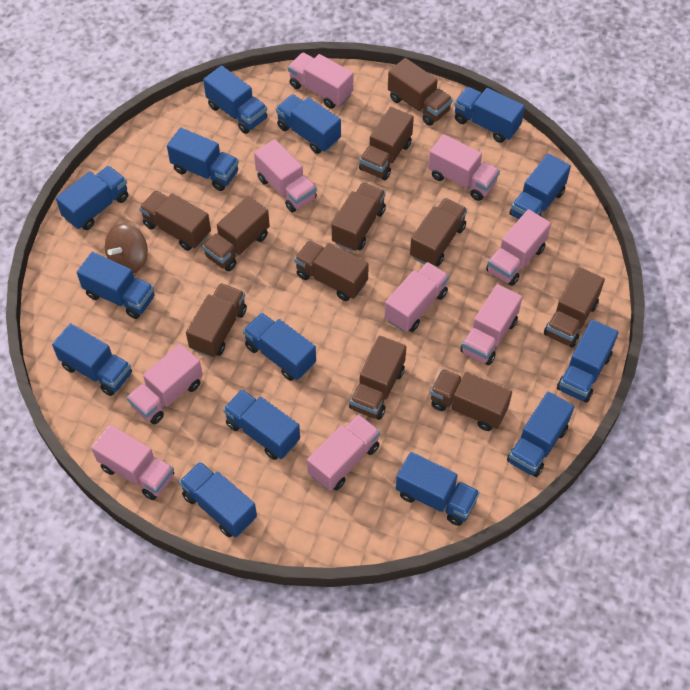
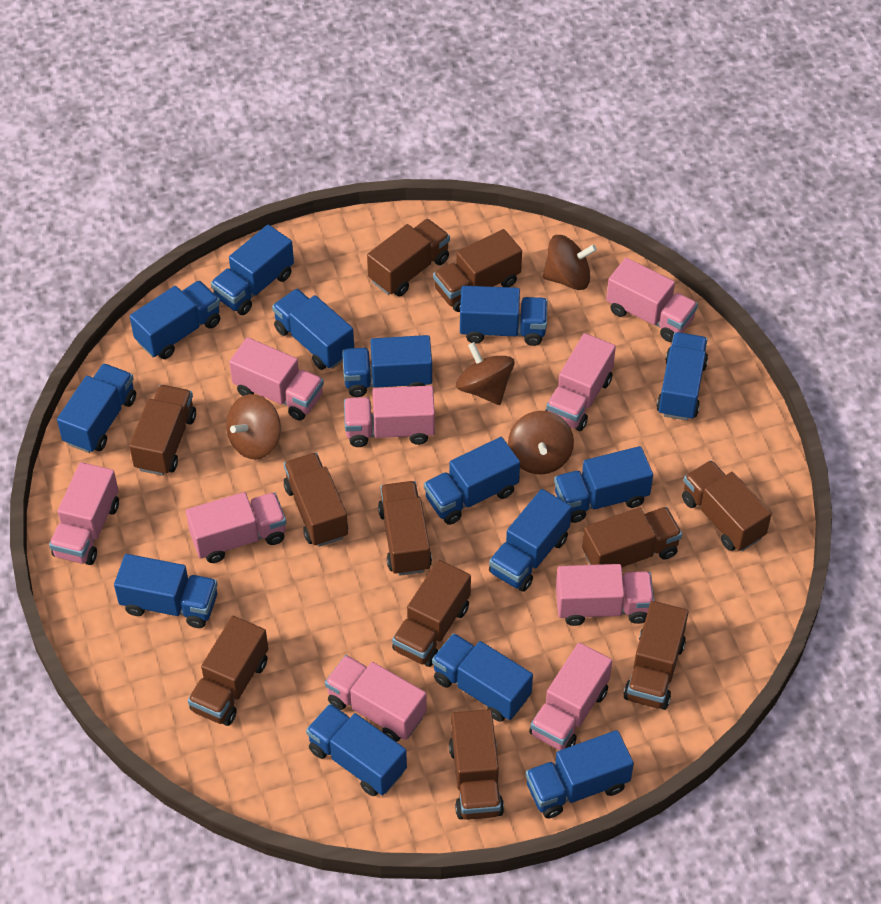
brown spinning top: 1 -> 4

